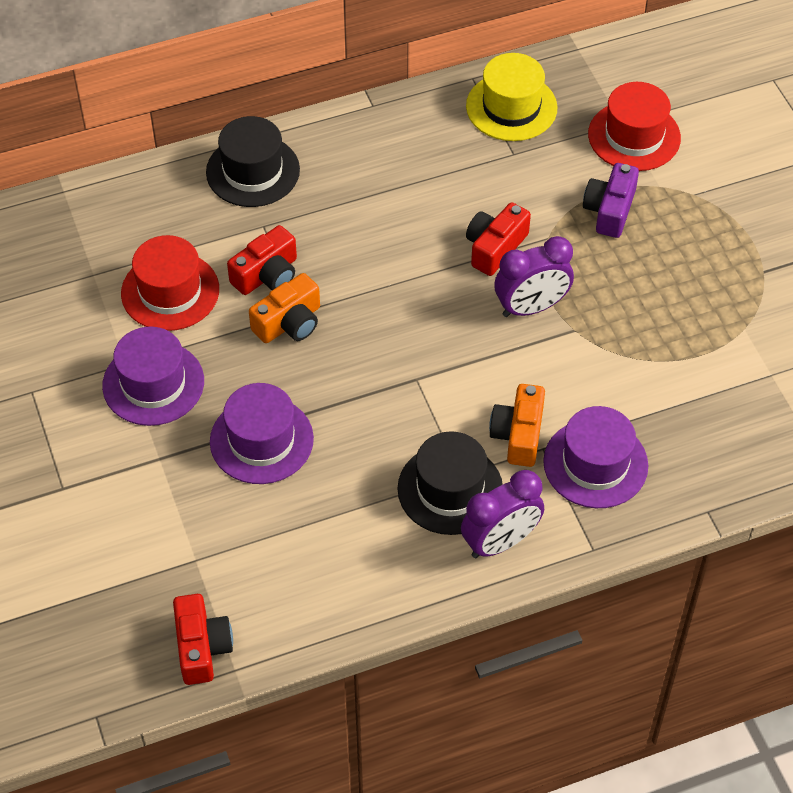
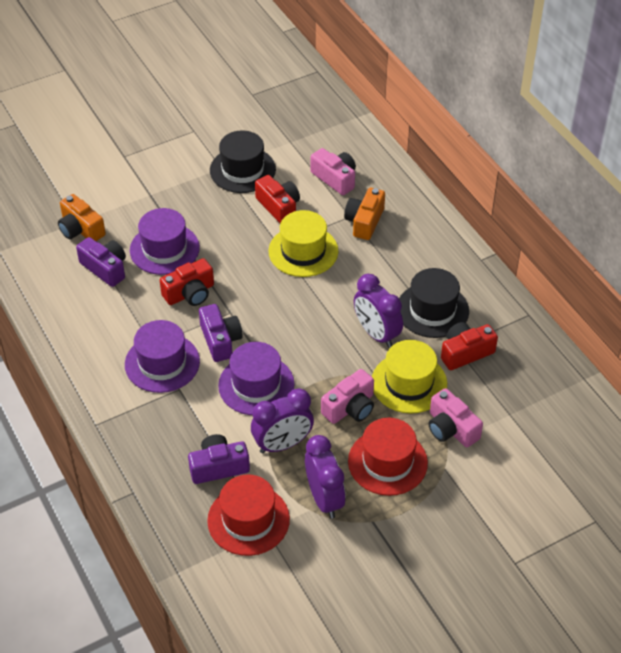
pink camera: 0 -> 3
purple camera: 1 -> 3
purple clock: 2 -> 3
yellow hat: 1 -> 2

